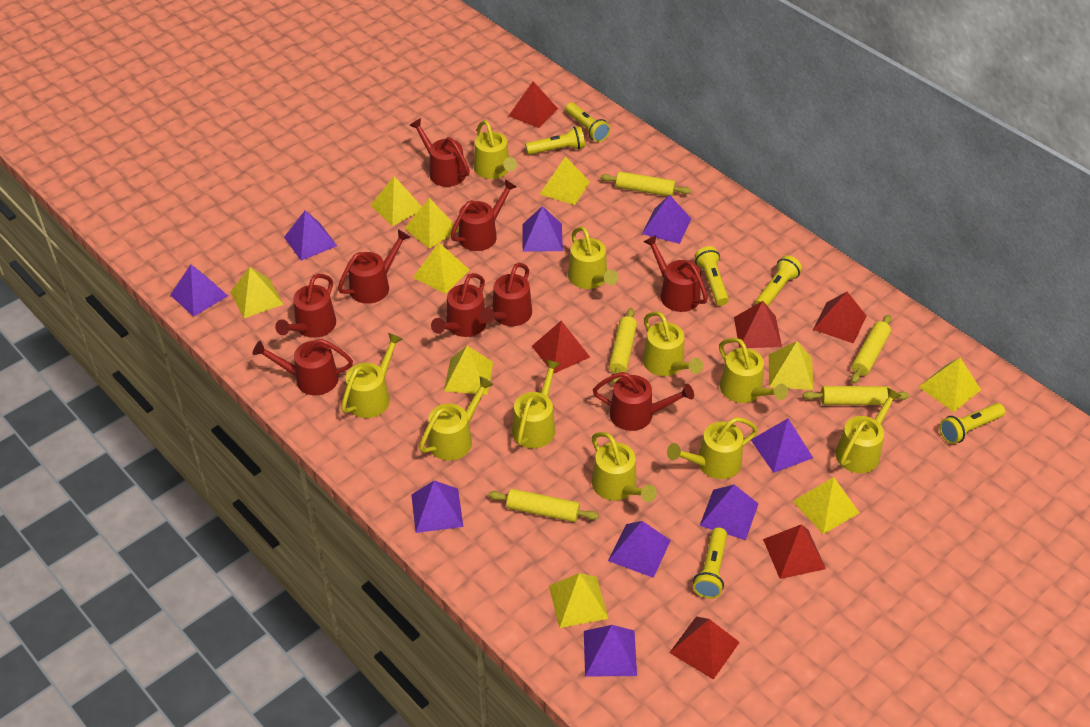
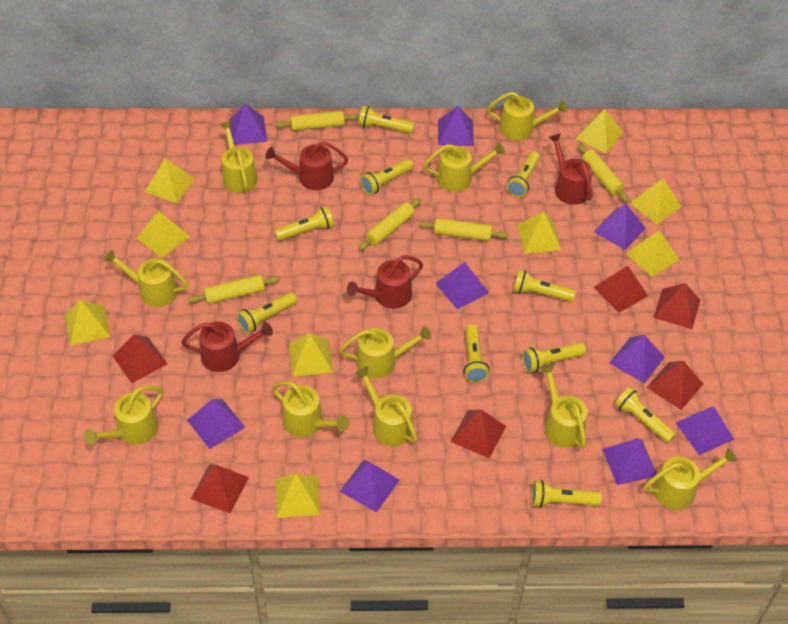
red watering can: 9 -> 4
yellow flashlight: 6 -> 10
yellow pyramid: 10 -> 9

